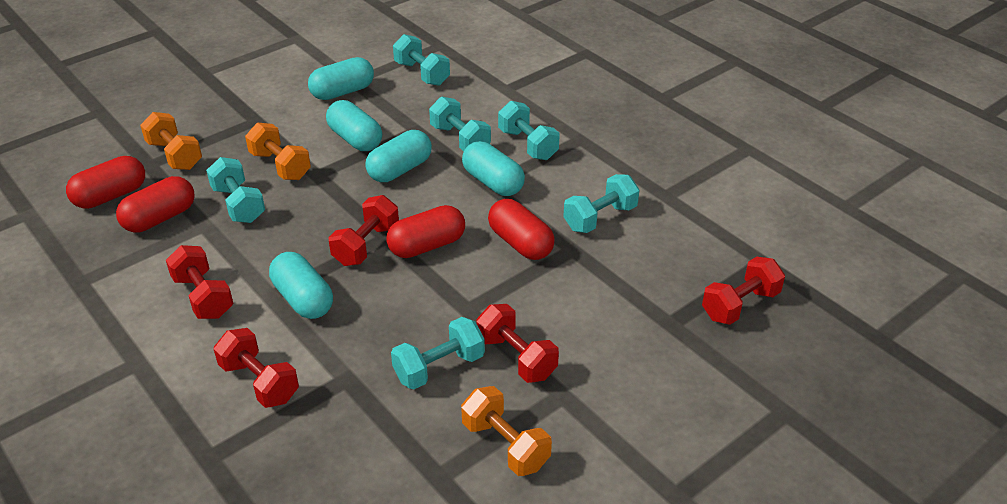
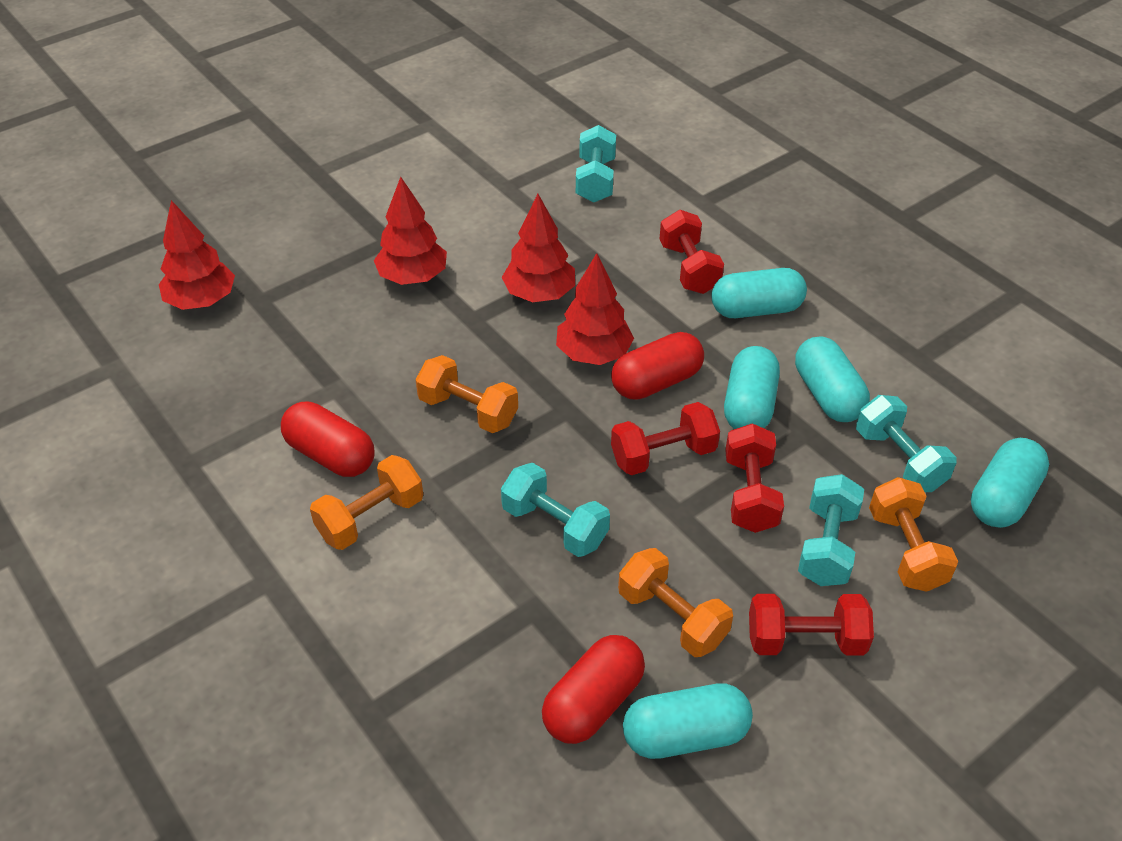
orange dumbbell: 3 -> 4
red capsule: 4 -> 3
red dumbbell: 5 -> 4
red tree: 0 -> 4
turquoise dumbbell: 6 -> 4

